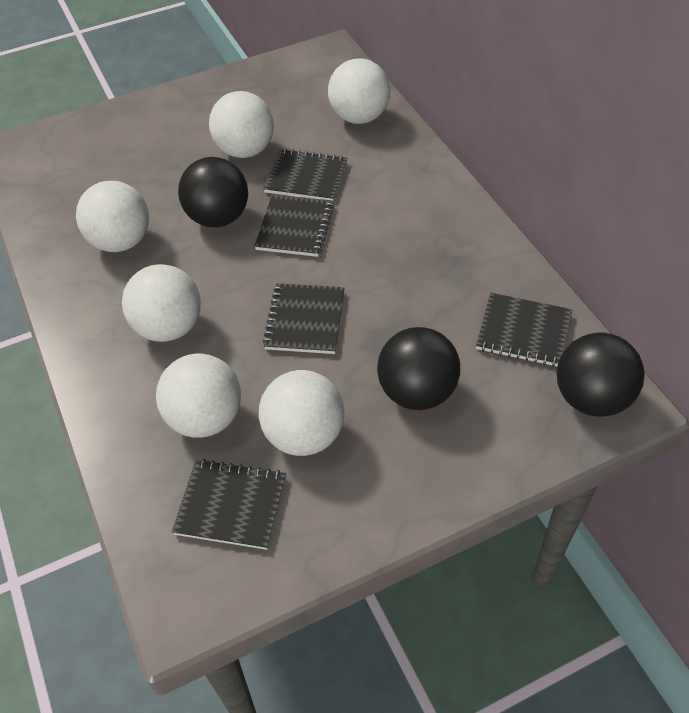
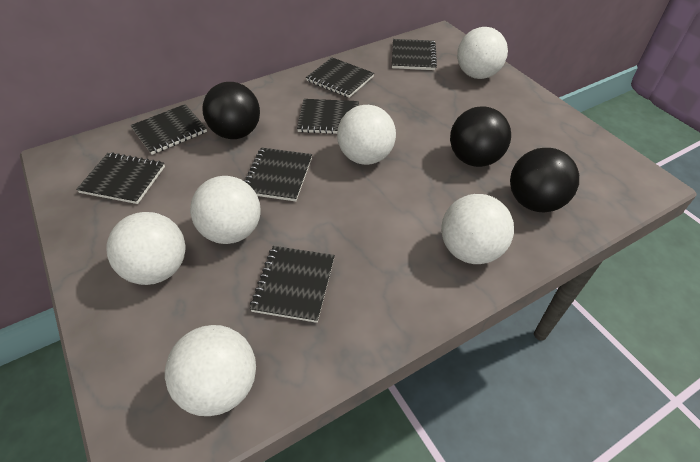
black notebook: 5 -> 7

